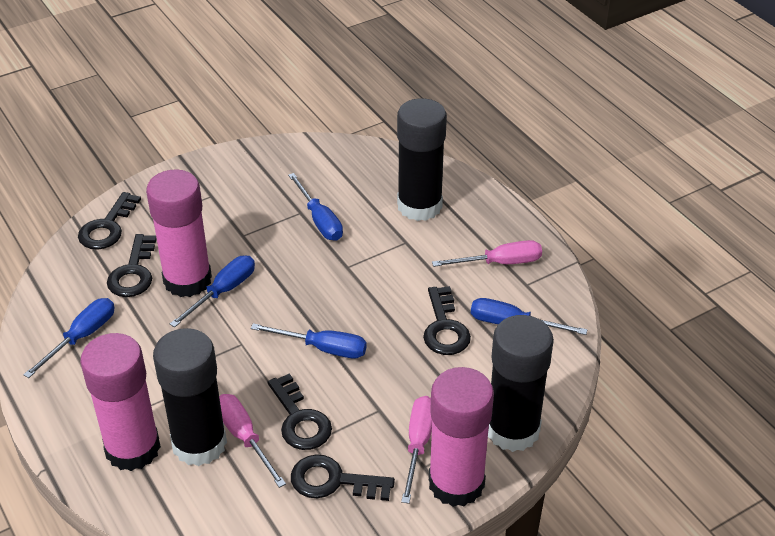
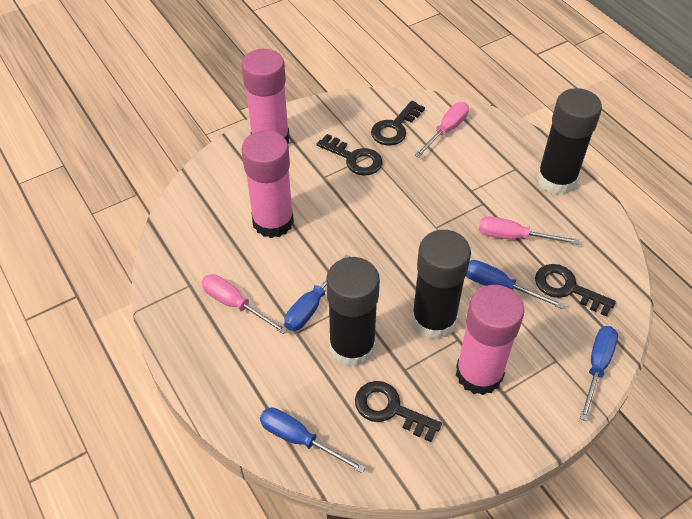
black key: 5 -> 4
blue screwdriver: 5 -> 4

